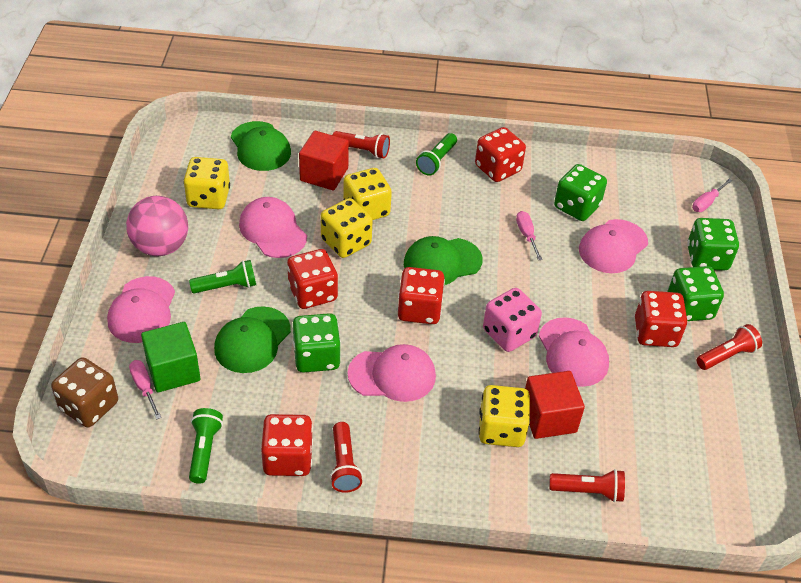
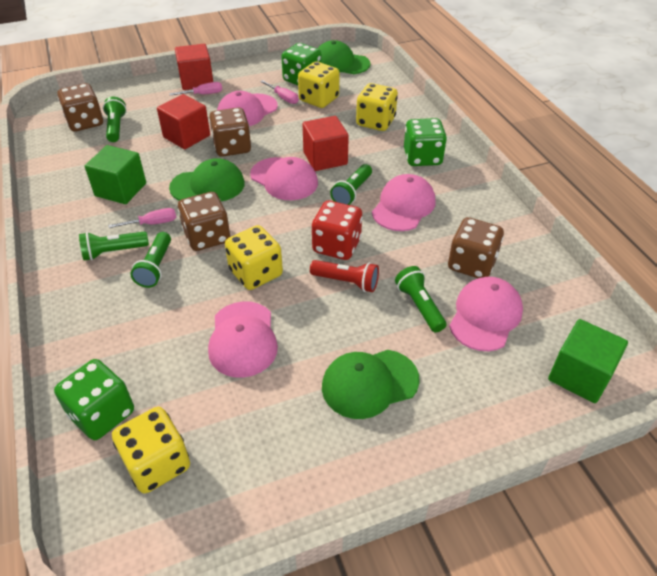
brown dice: 1 -> 4
green cube: 1 -> 2
green dice: 4 -> 3
green flashlight: 3 -> 5
pink ball: 1 -> 0
pink dice: 1 -> 0
red cube: 2 -> 3
red dice: 5 -> 1
red flashlight: 4 -> 1

